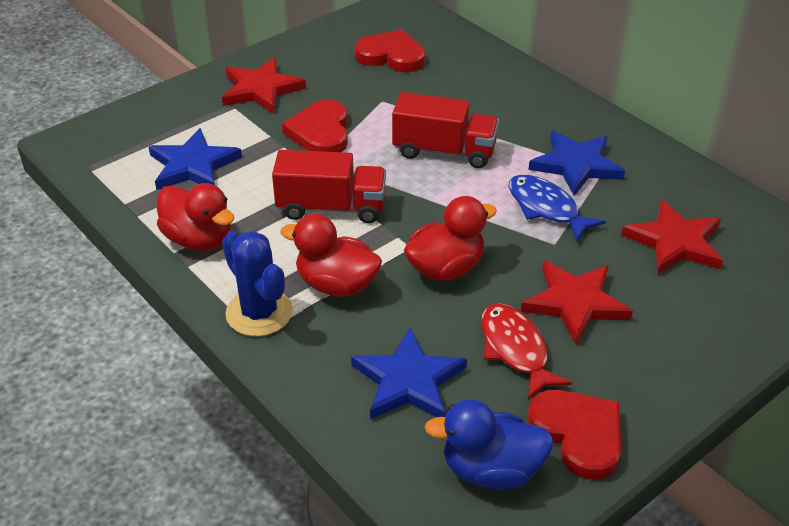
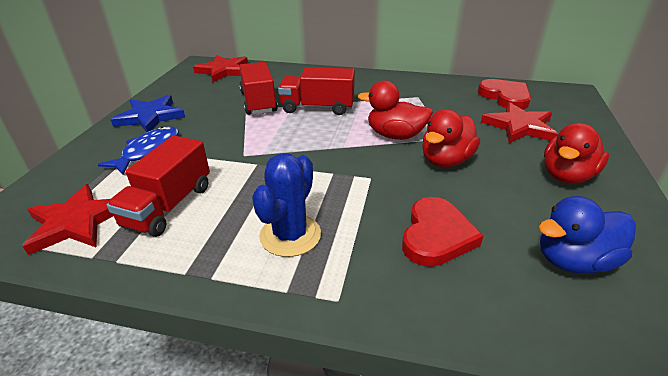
blue star: 3 -> 1
red fish: 1 -> 0
red heart: 3 -> 2
red truck: 2 -> 3

